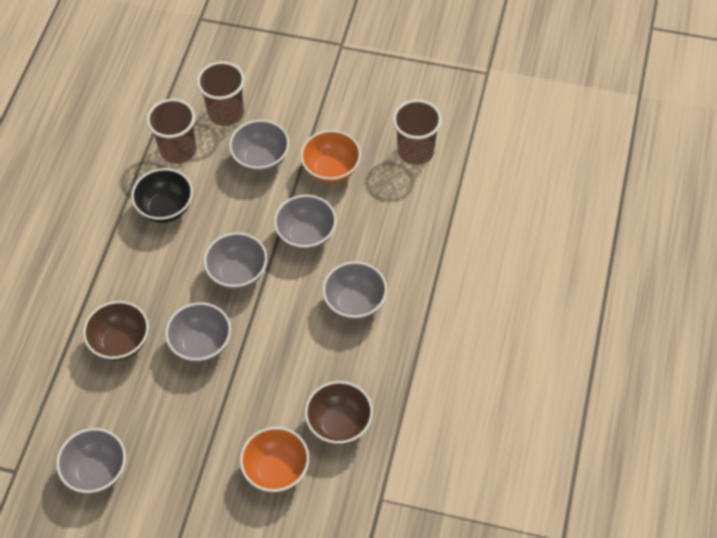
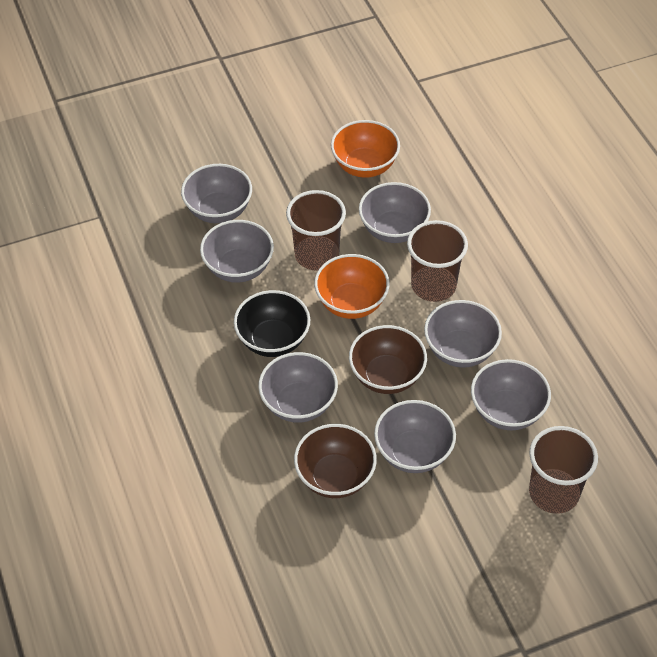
grey bowl: 6 -> 7

